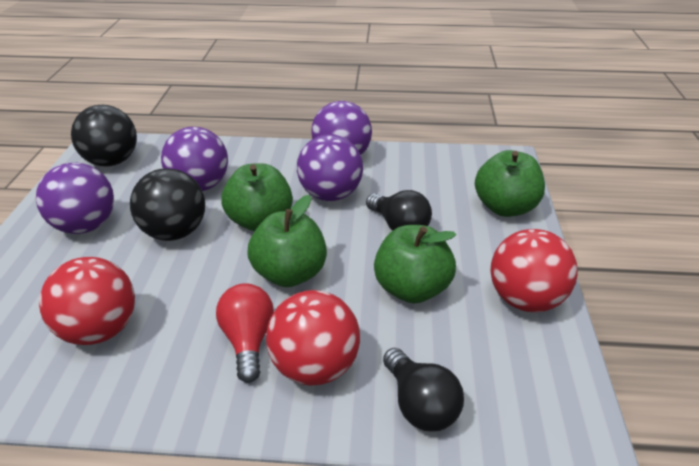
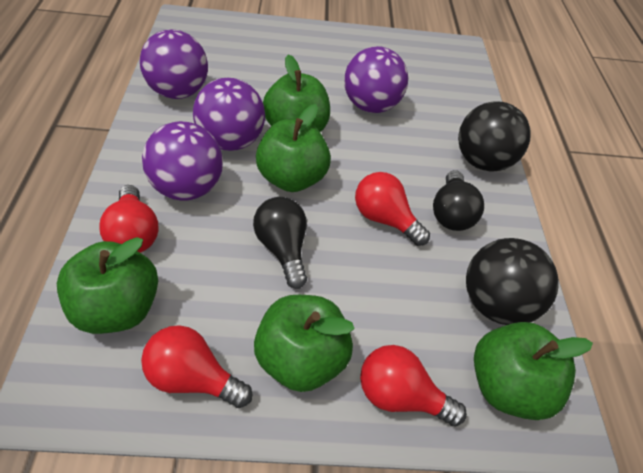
green apple: 4 -> 5
red ball: 3 -> 0
red light bulb: 1 -> 4

